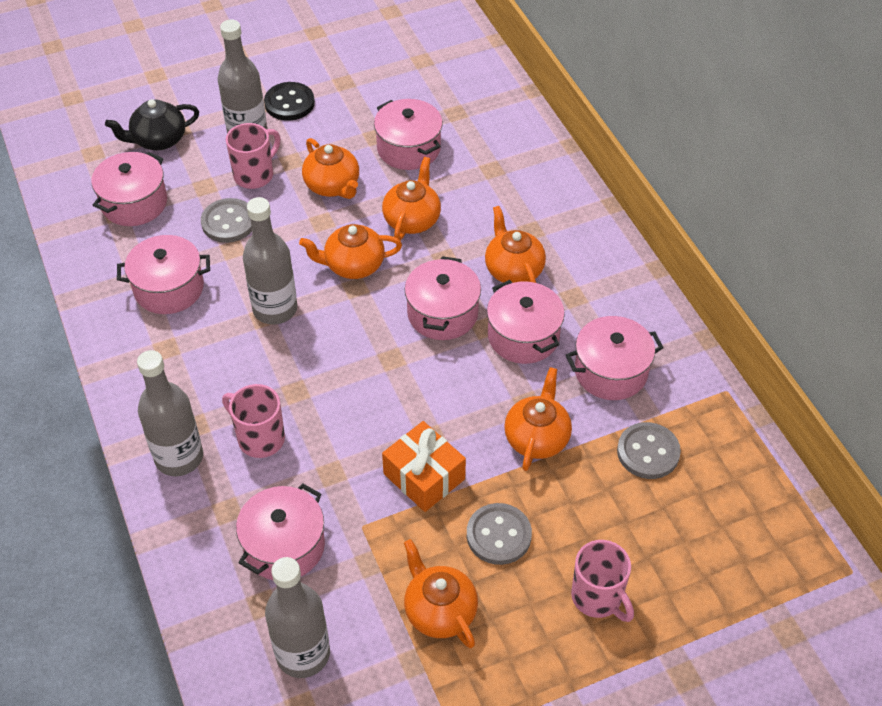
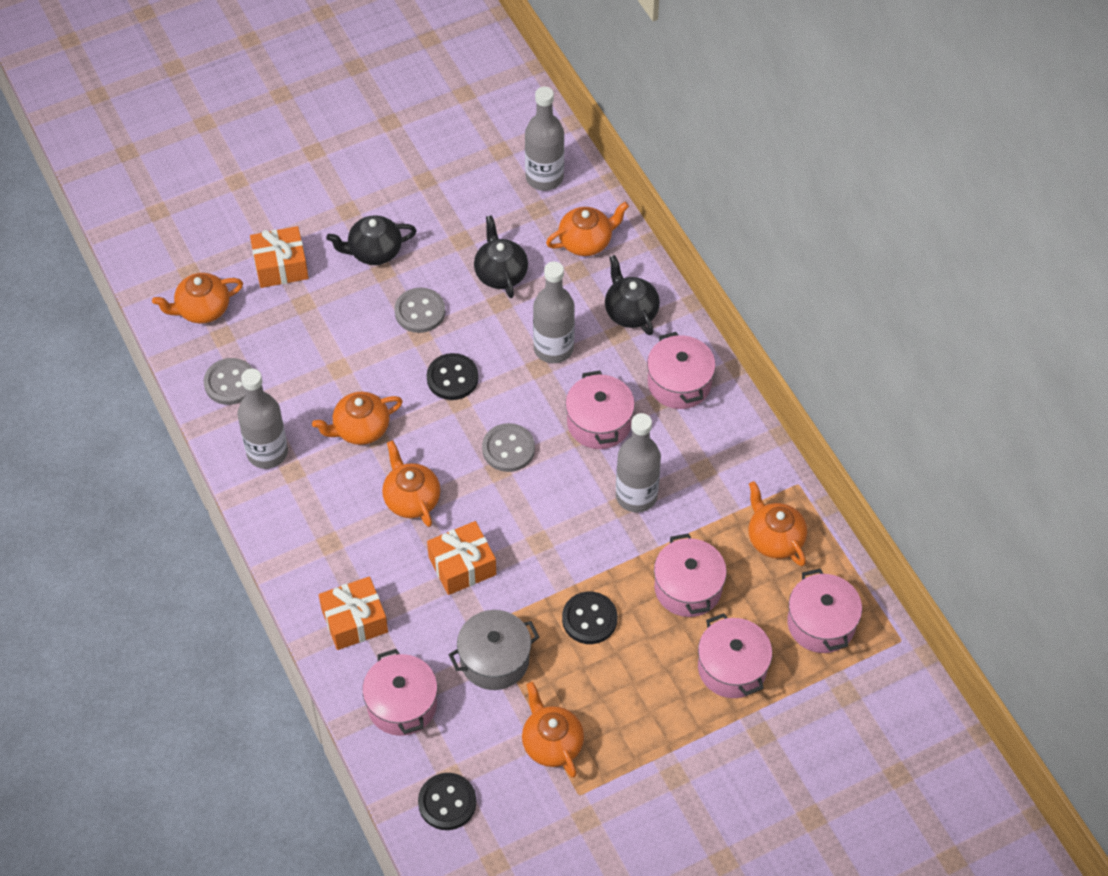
black button: 1 -> 3
black teapot: 1 -> 3
grey pot: 0 -> 1
orange gift: 1 -> 3
pink mug: 3 -> 0
pink pot: 7 -> 6

